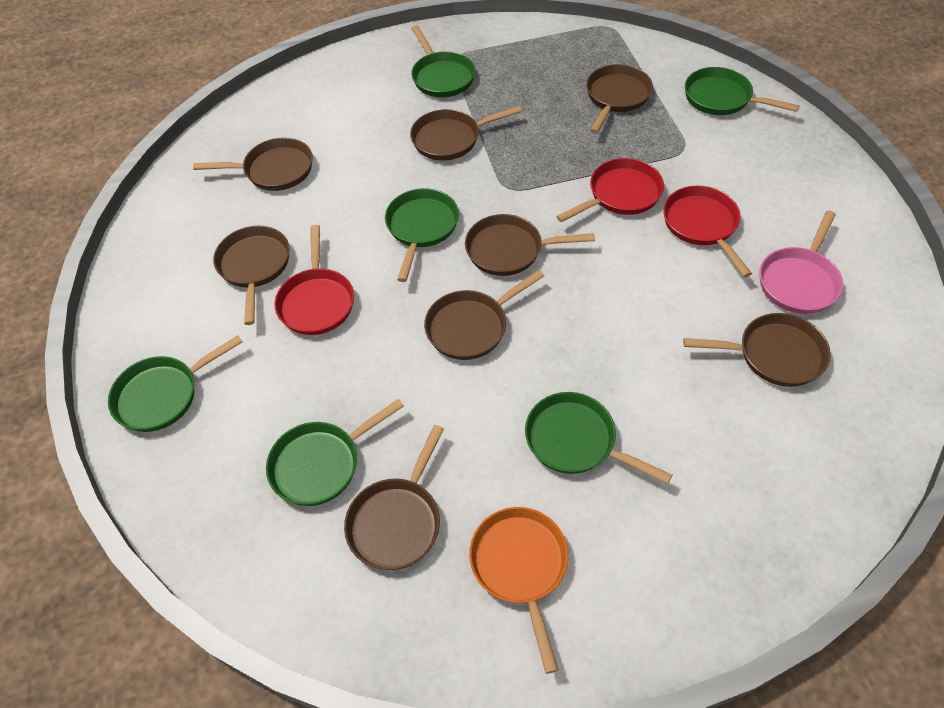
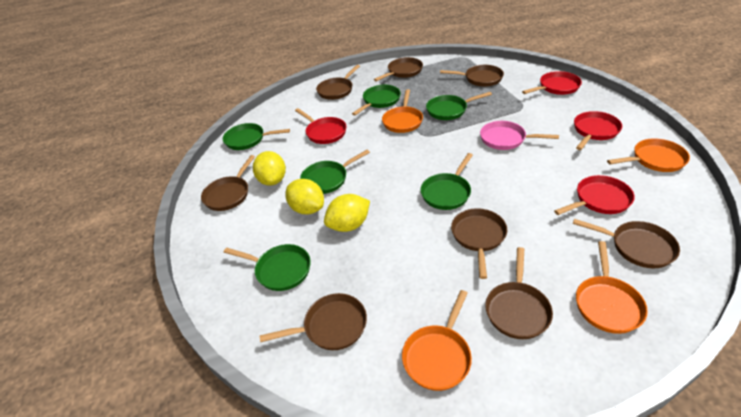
orange pan: 1 -> 4
red pan: 3 -> 4
yellow lemon: 0 -> 3

